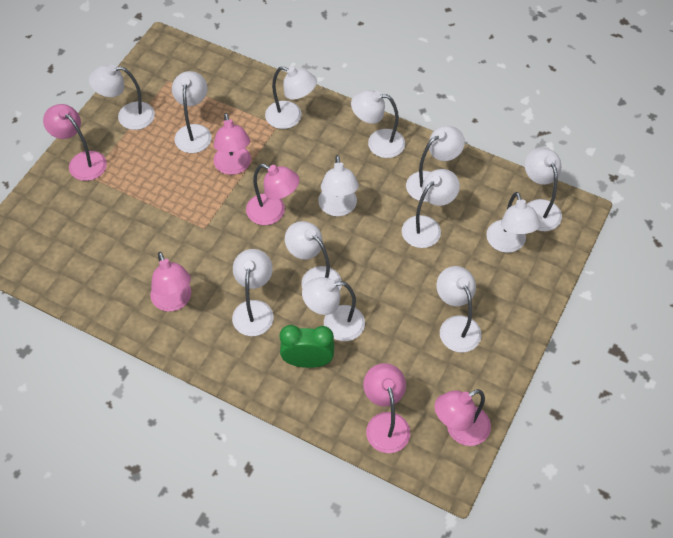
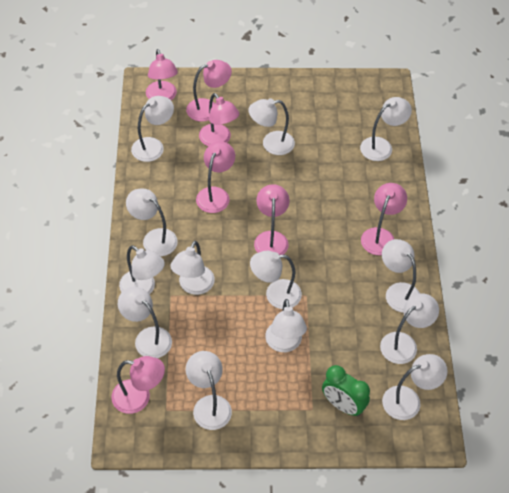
pink lamp: 6 -> 7

